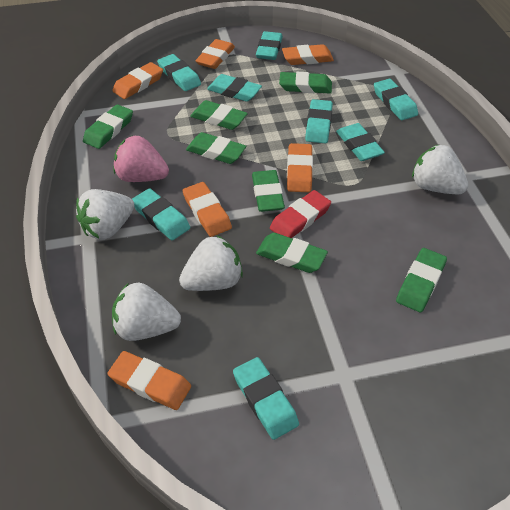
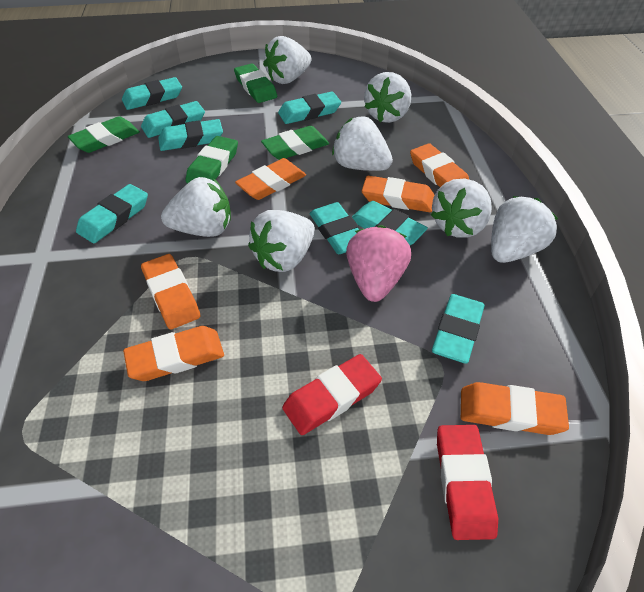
green eraser: 7 -> 4
red eraser: 1 -> 2
white strawberry: 4 -> 7

